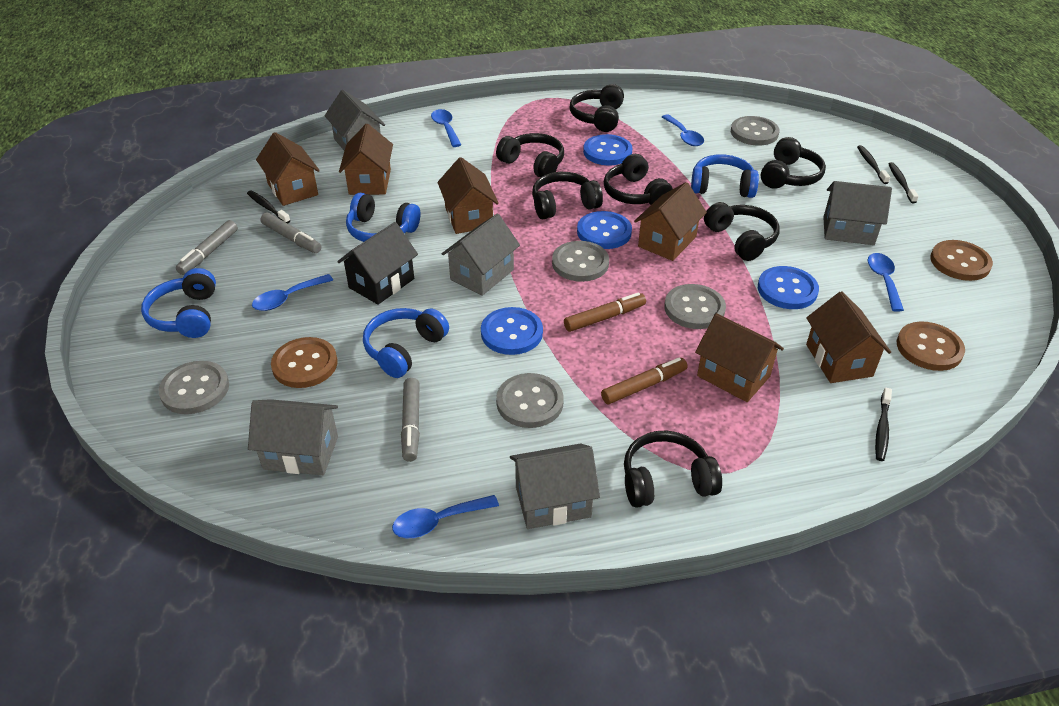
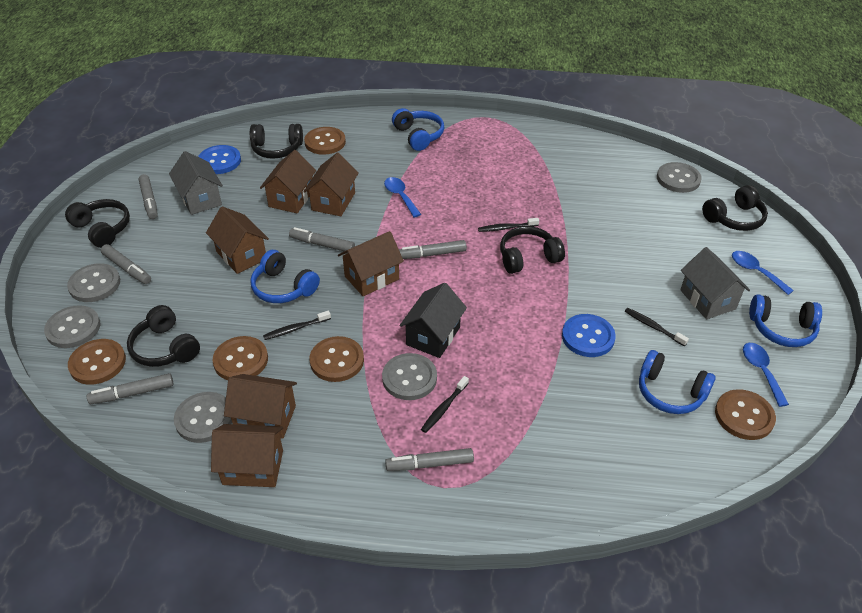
black headphones: 7 -> 5
blue button: 4 -> 2
blue spoon: 5 -> 3
brown button: 3 -> 5
brown marker: 2 -> 0
grey house: 5 -> 2
grey marker: 3 -> 6

